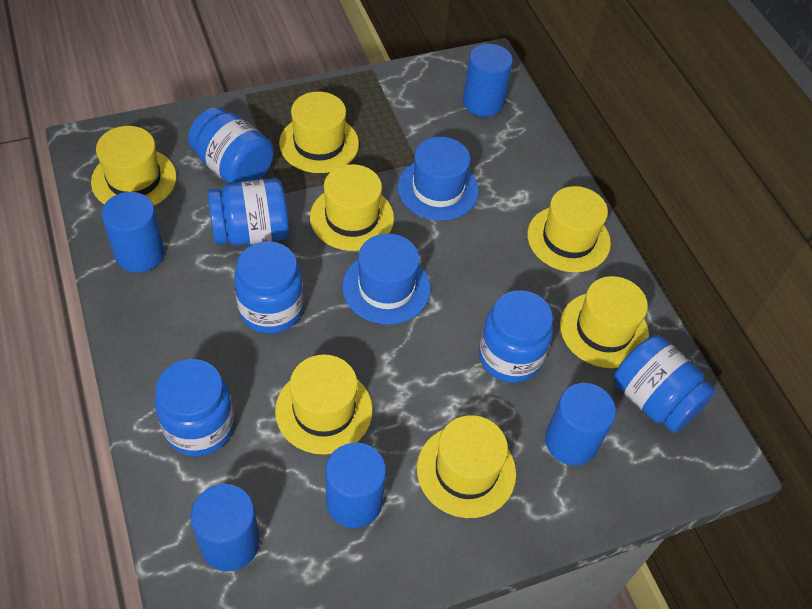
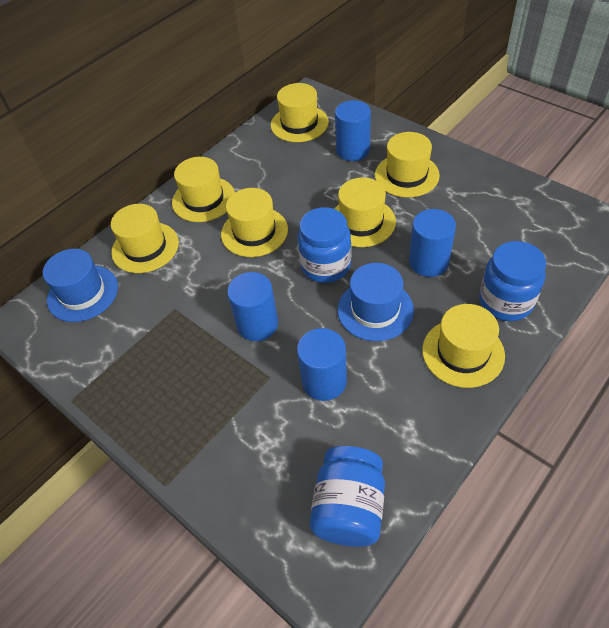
blue cylinder: 5 -> 4
blue jar: 6 -> 3

